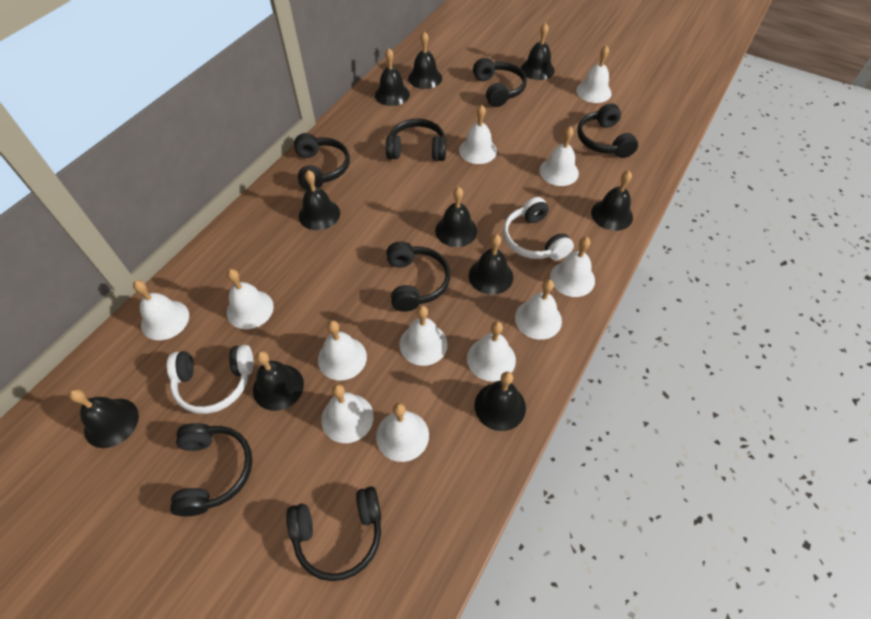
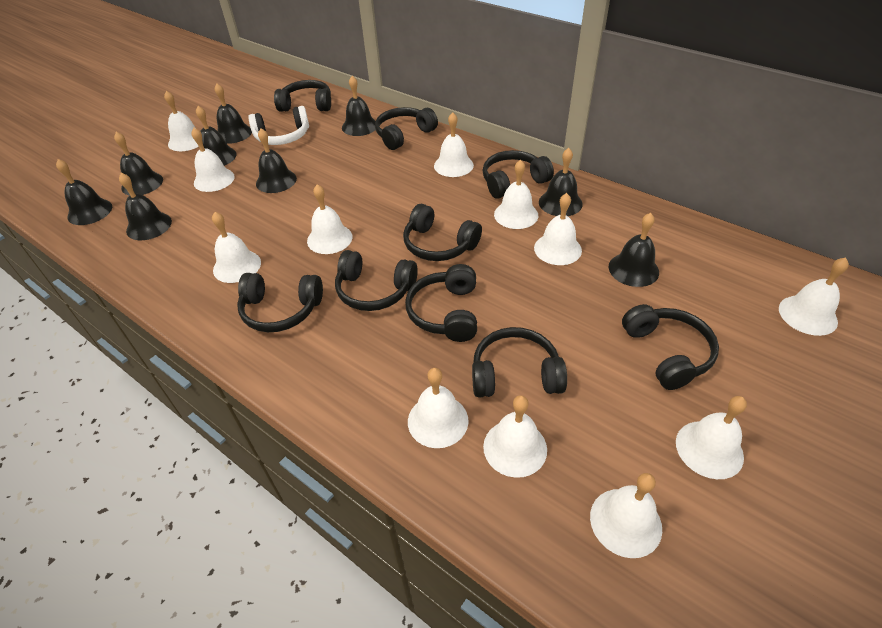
black bell: 10 -> 9
black headphones: 7 -> 9
white headphones: 2 -> 1

